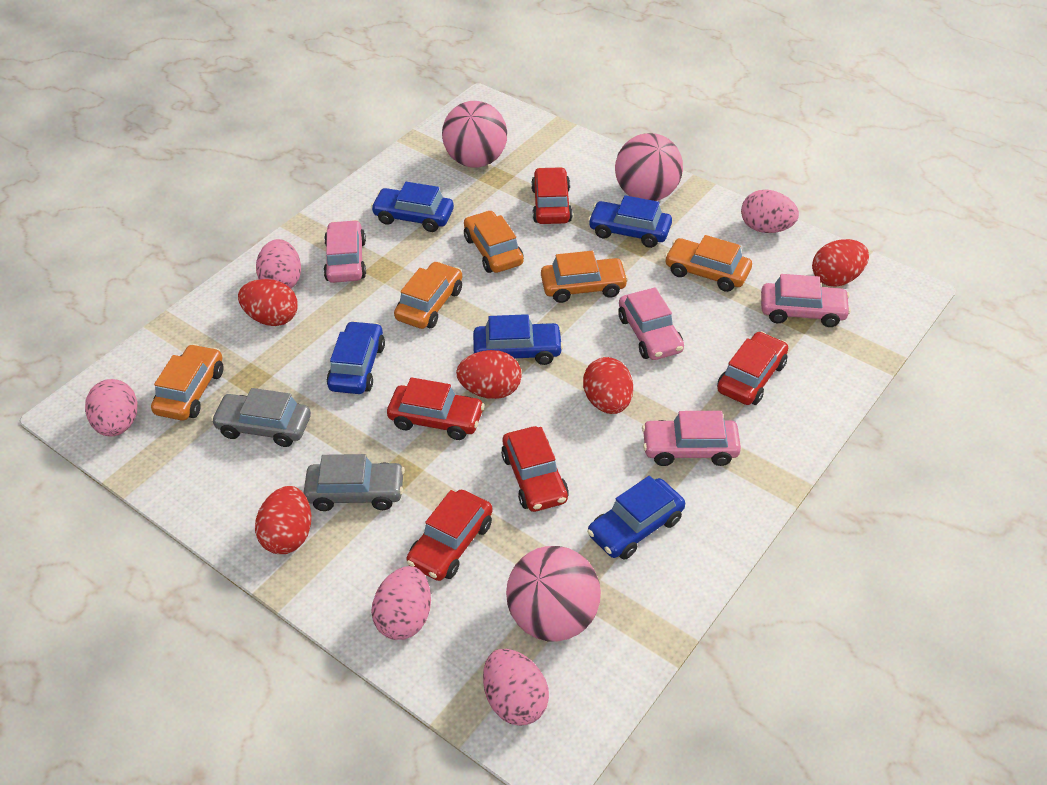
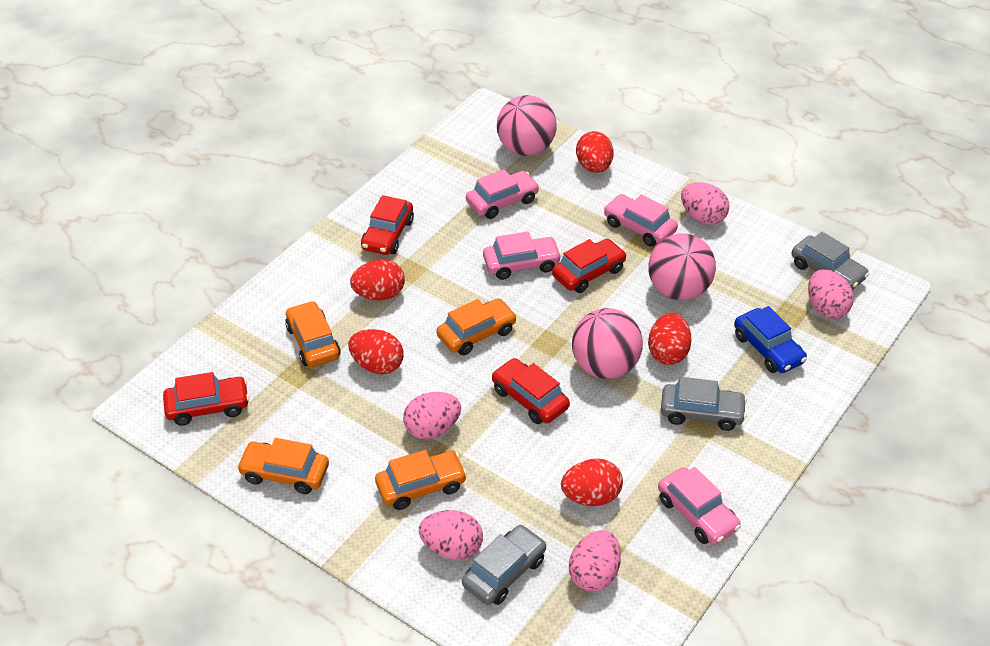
blue car: 5 -> 1
grey car: 2 -> 3
orange car: 5 -> 4
red car: 5 -> 4

